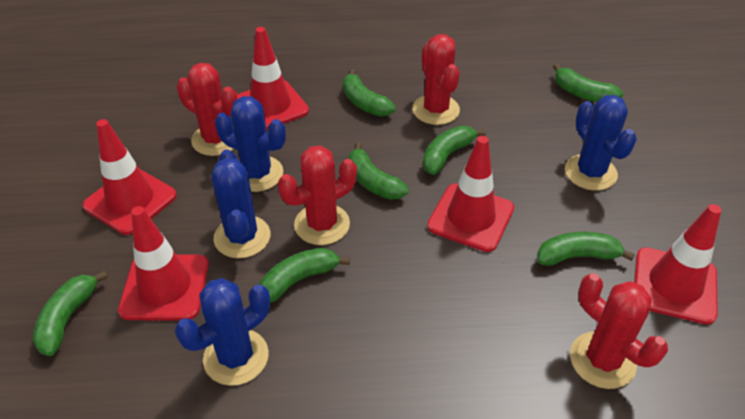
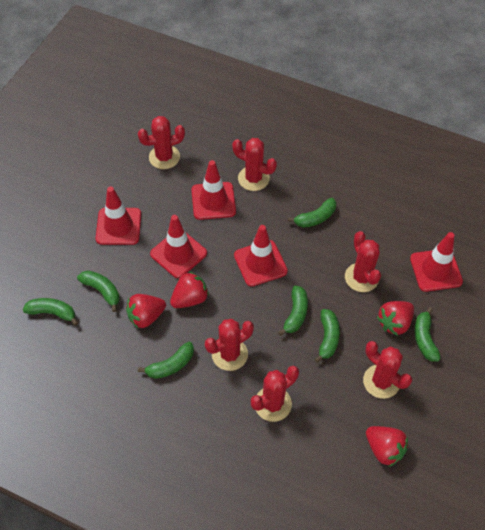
blue cactus: 4 -> 0
red cactus: 4 -> 6
red strawberry: 0 -> 4

